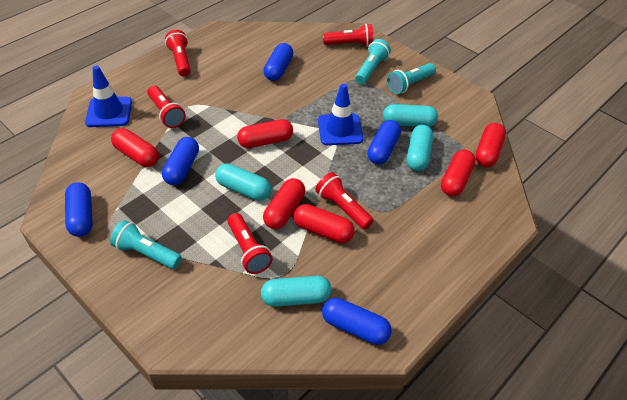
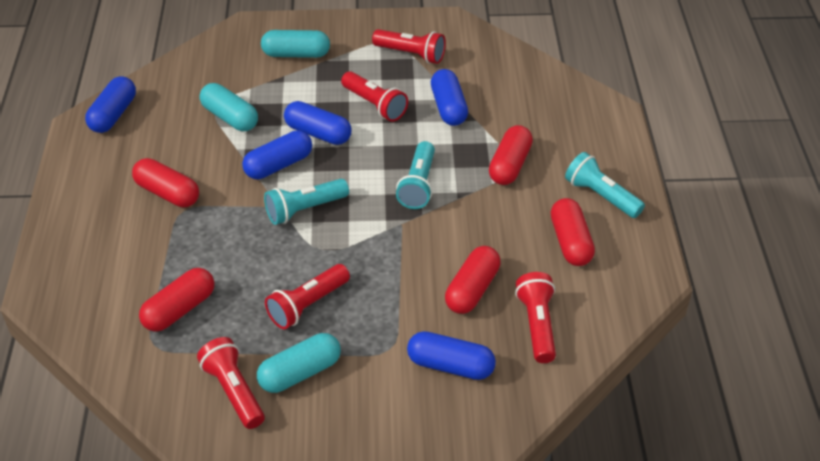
blue traffic cone: 2 -> 0
red capsule: 6 -> 5
turquoise capsule: 4 -> 3

